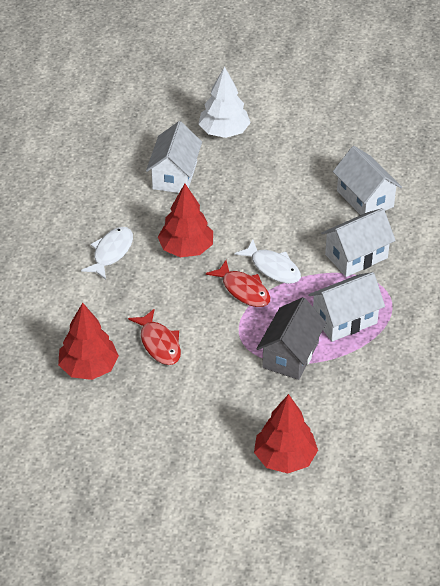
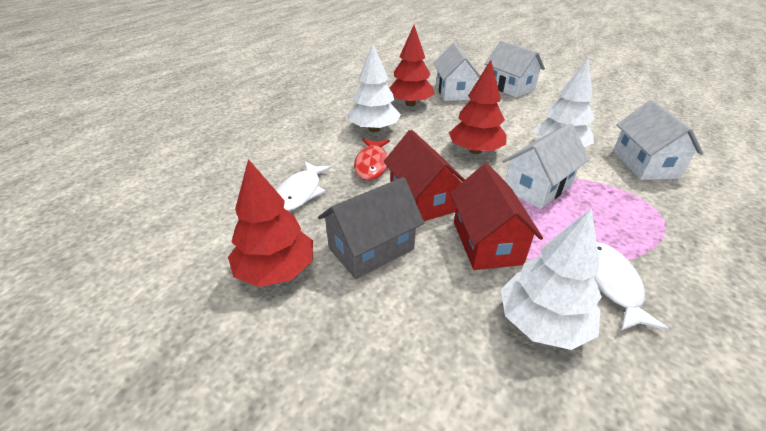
red fish: 2 -> 1
red house: 0 -> 2
white tree: 1 -> 3

